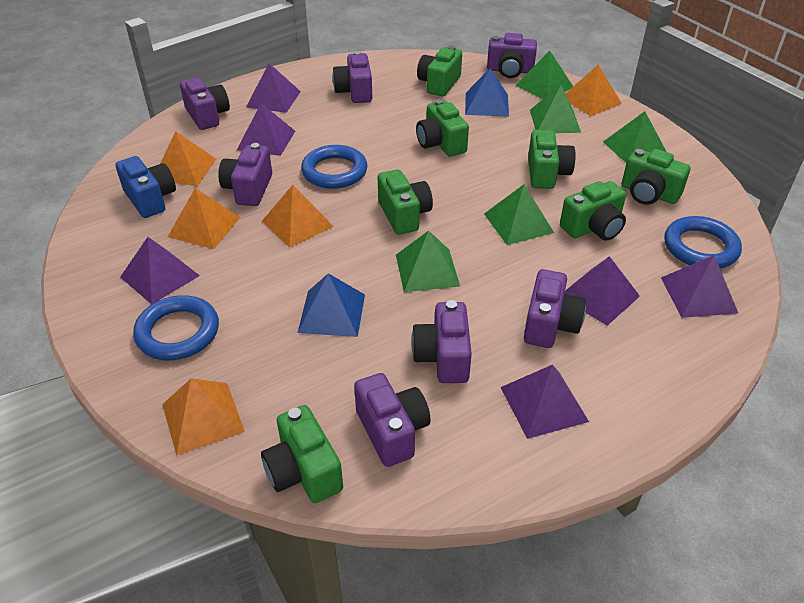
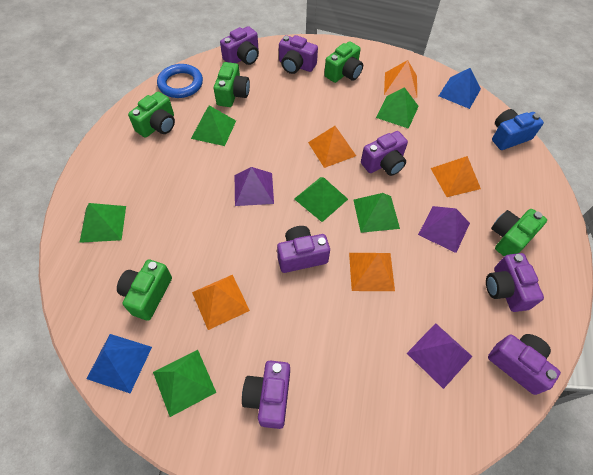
blue ring: 3 -> 1
green camera: 7 -> 5
green pyramid: 5 -> 6
purple pyramid: 6 -> 3

